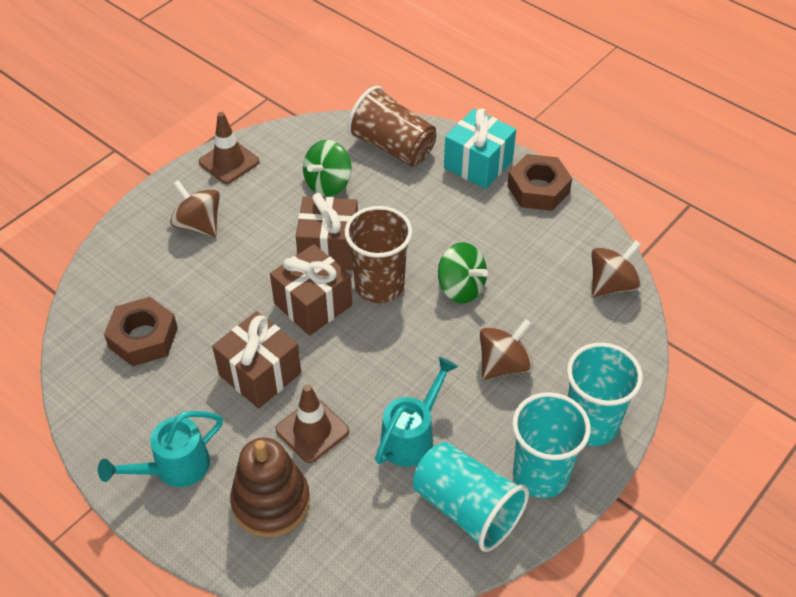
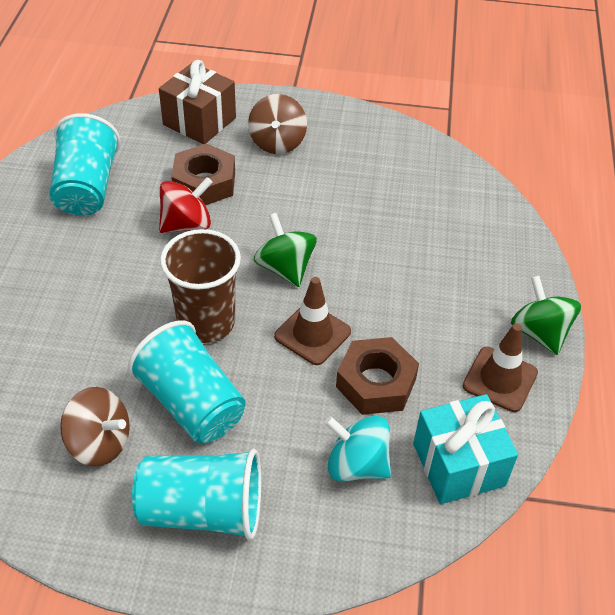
brown cup: 2 -> 1
brown gift: 3 -> 1
brown spinning top: 3 -> 2
brown stacking toy: 1 -> 0
red spinning top: 0 -> 1
turquoise spinning top: 0 -> 1
turquoise watering can: 2 -> 0

